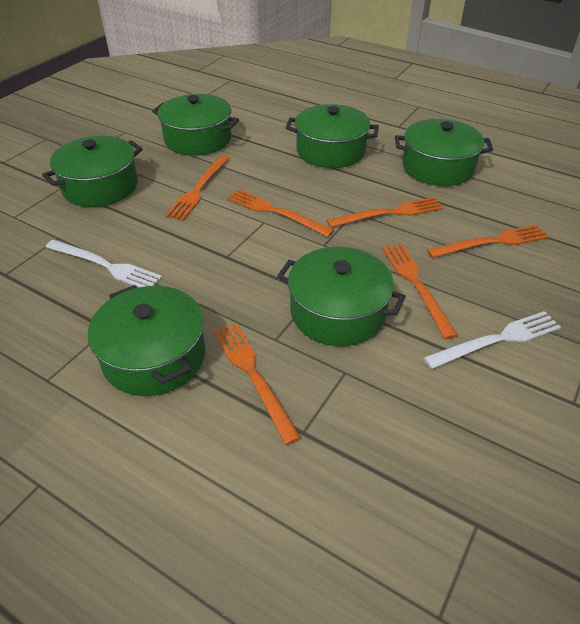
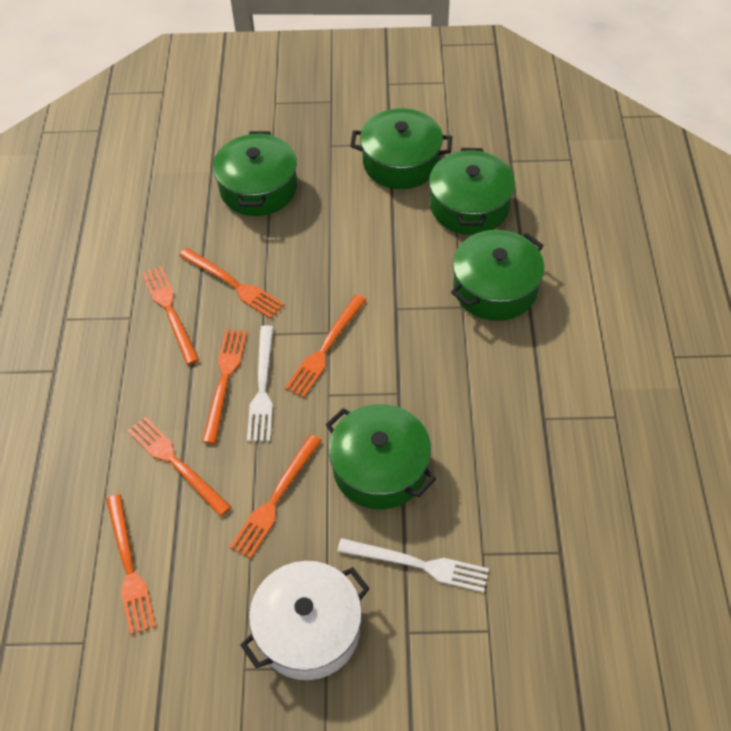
green pot: 6 -> 5
orange fork: 6 -> 7
white pot: 0 -> 1

